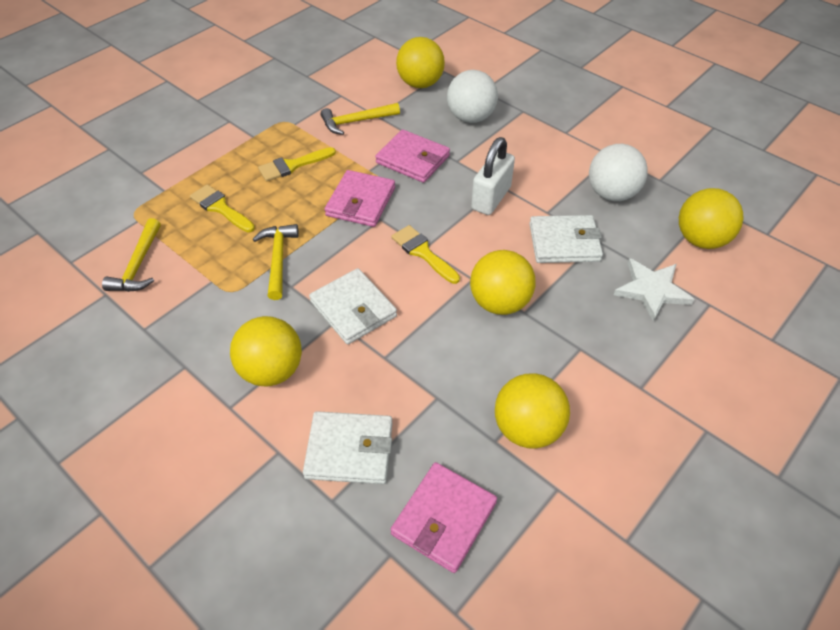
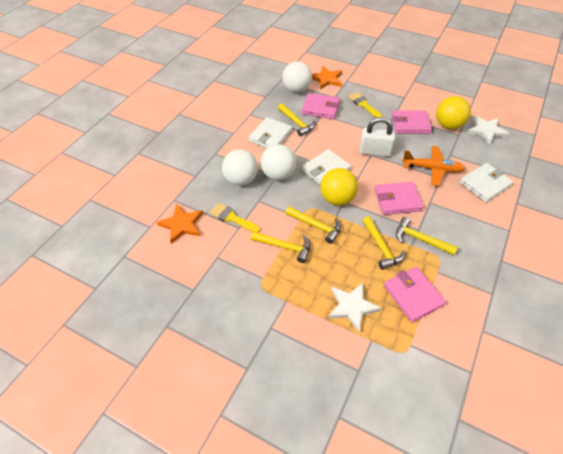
orange plane: 0 -> 1
orange star: 0 -> 2
pink wallet: 3 -> 4
white ball: 2 -> 3
white star: 1 -> 2
yellow ball: 5 -> 2
yellow brush: 3 -> 2
yellow hammer: 3 -> 5

